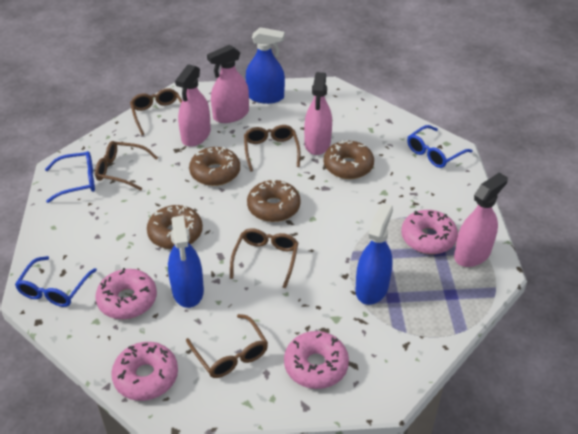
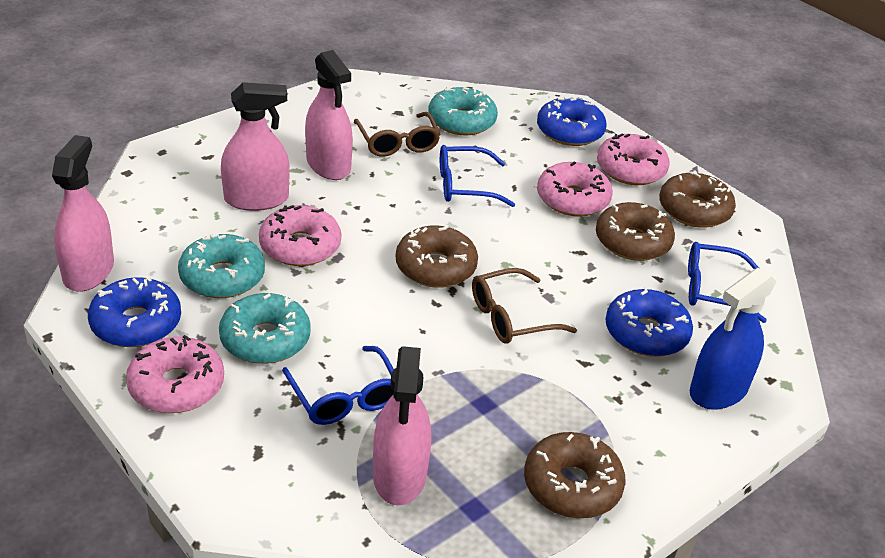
blue donut: 0 -> 3
blue spray bottle: 3 -> 1
brown glasses: 5 -> 2
turquoise donut: 0 -> 3

